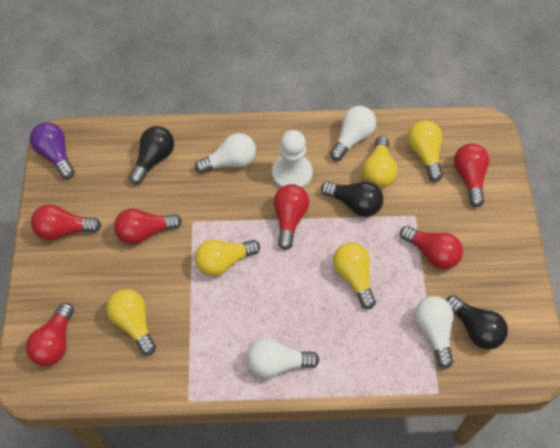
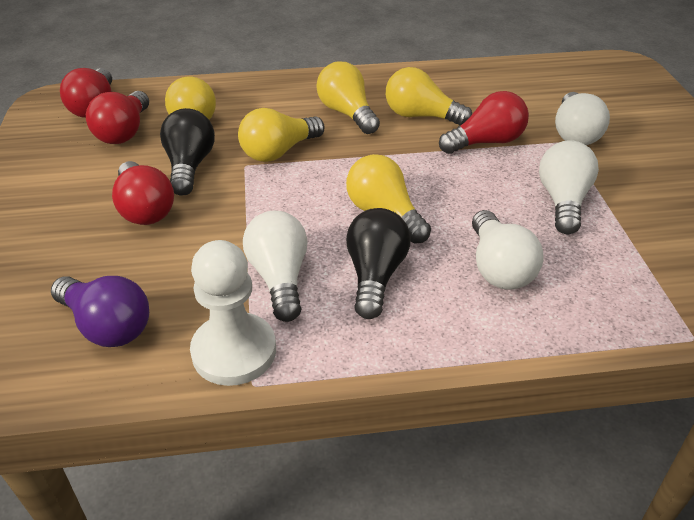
black light bulb: 3 -> 2
red light bulb: 6 -> 4

